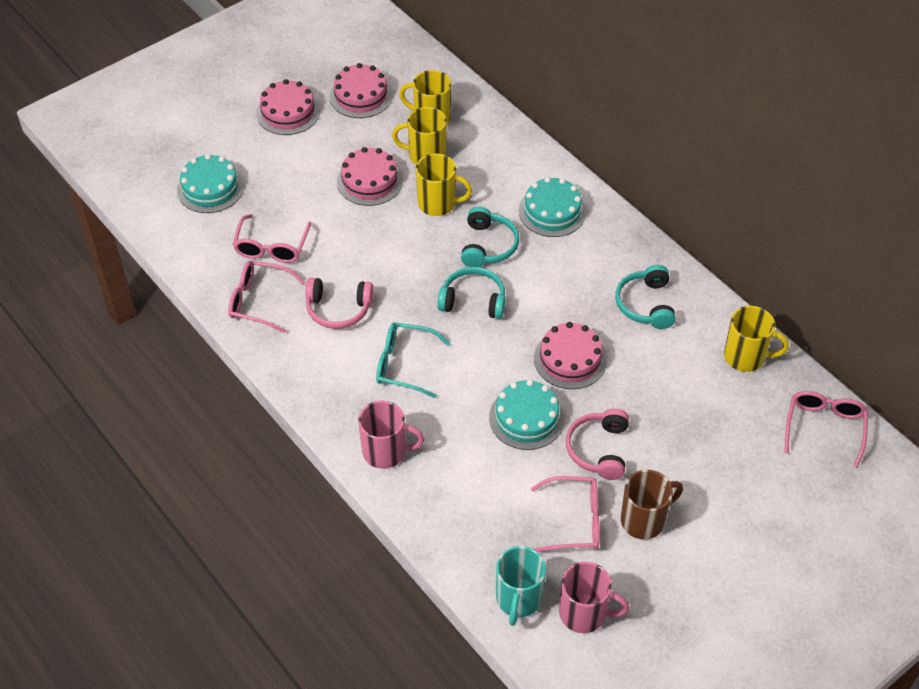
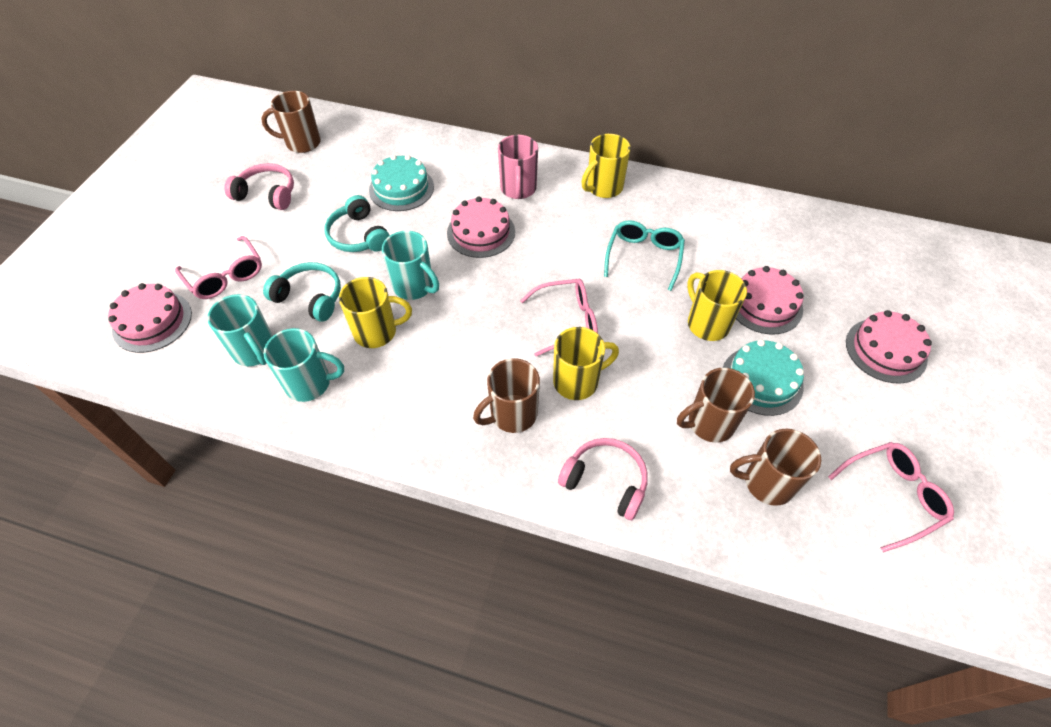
brown mug: 1 -> 4
pink glasses: 4 -> 3
pink mug: 2 -> 1
turquoise cake: 3 -> 2
turquoise headphones: 3 -> 2
turquoise mug: 1 -> 3

